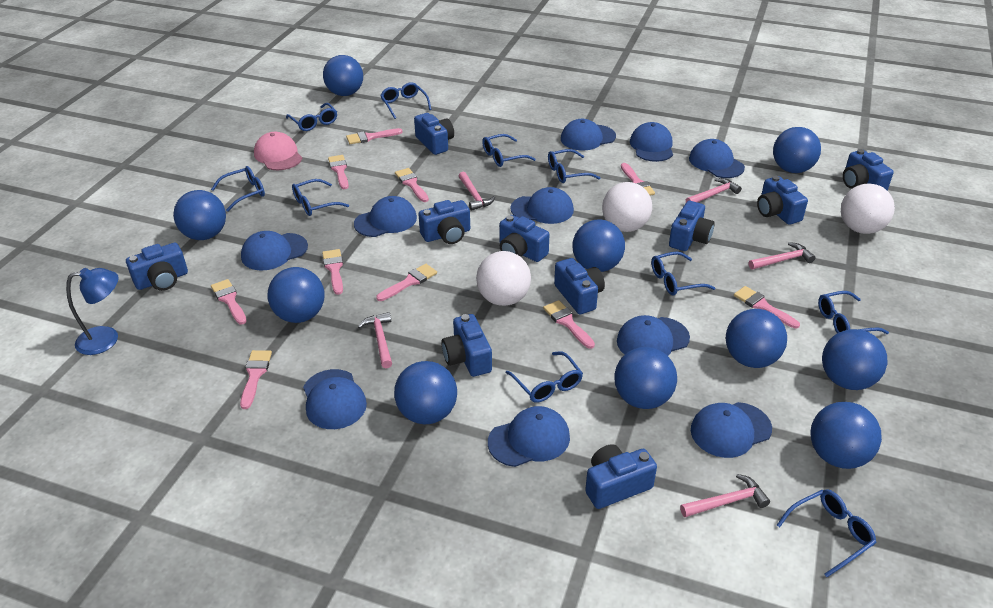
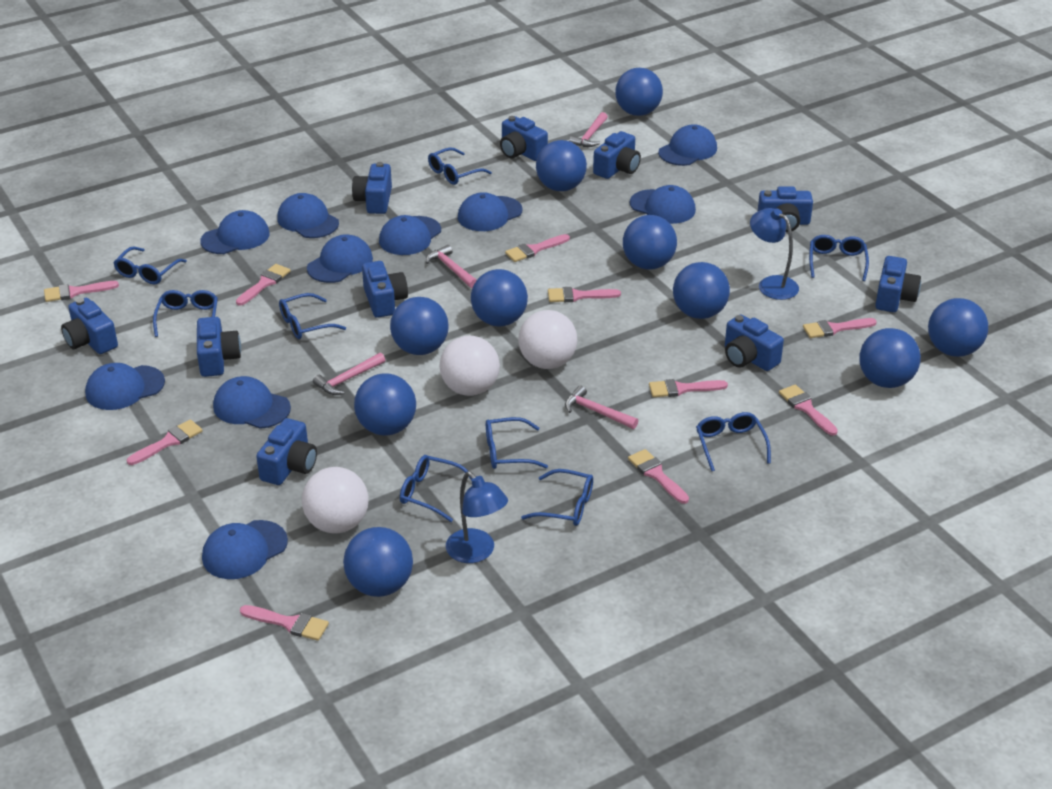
blue glasses: 10 -> 9
blue lamp: 1 -> 2
pink cap: 1 -> 0
pink hammer: 5 -> 4

